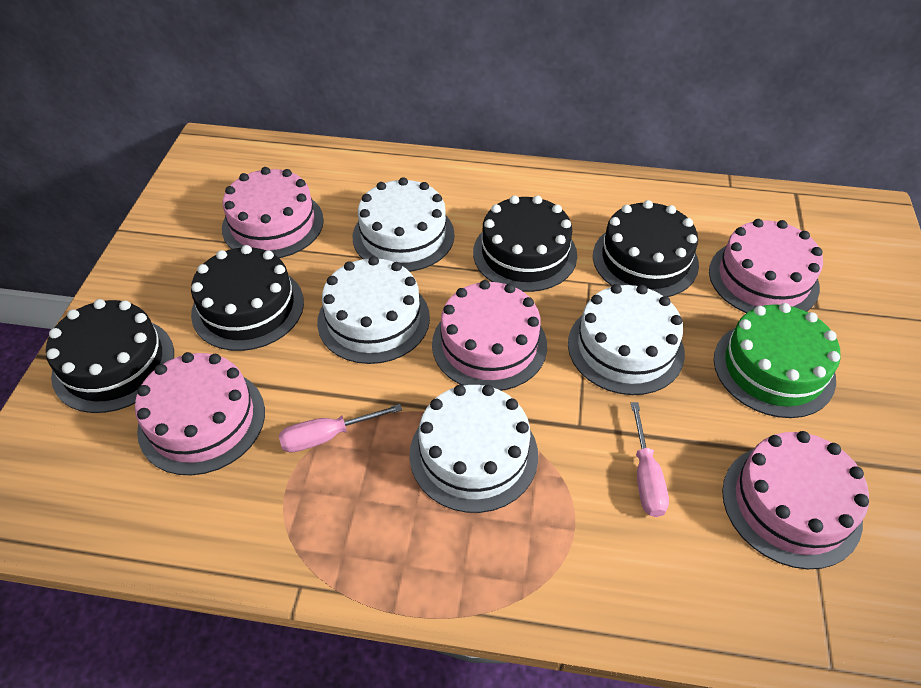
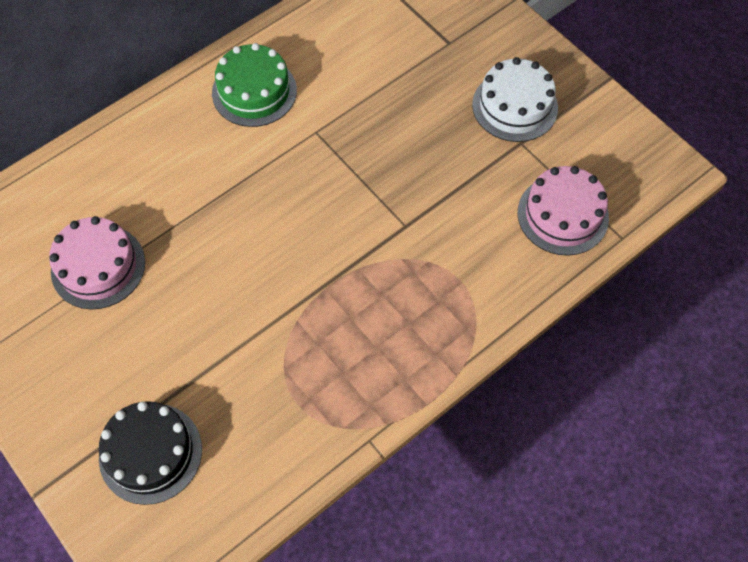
black cake: 4 -> 1
pink cake: 5 -> 2
pink screwdriver: 2 -> 0
white cake: 4 -> 1

